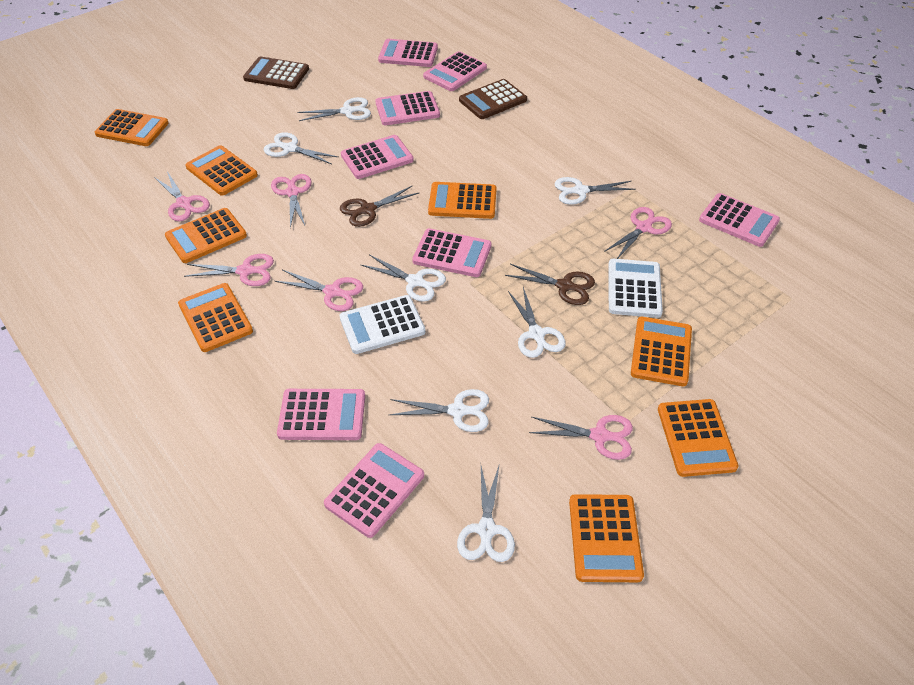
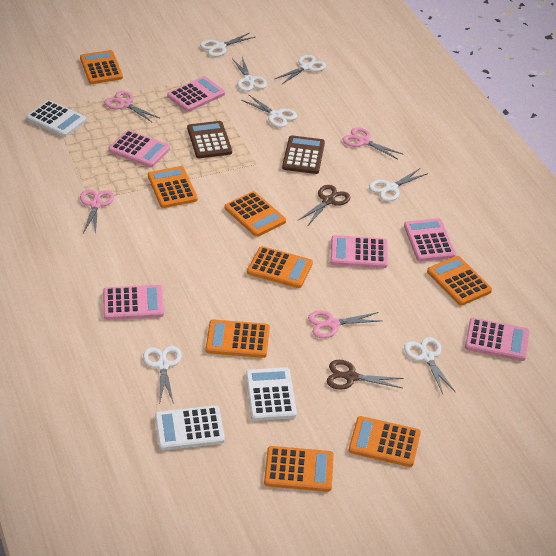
pink calculator: 8 -> 6
pink scissors: 6 -> 4
white calculator: 2 -> 3

